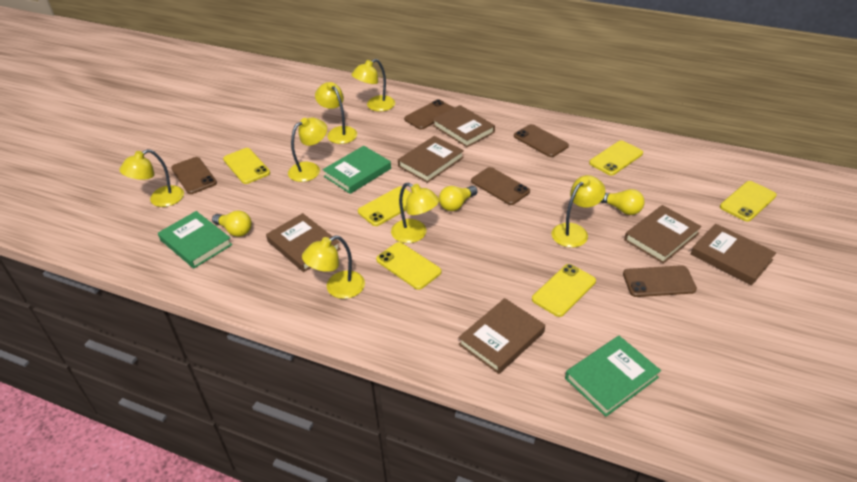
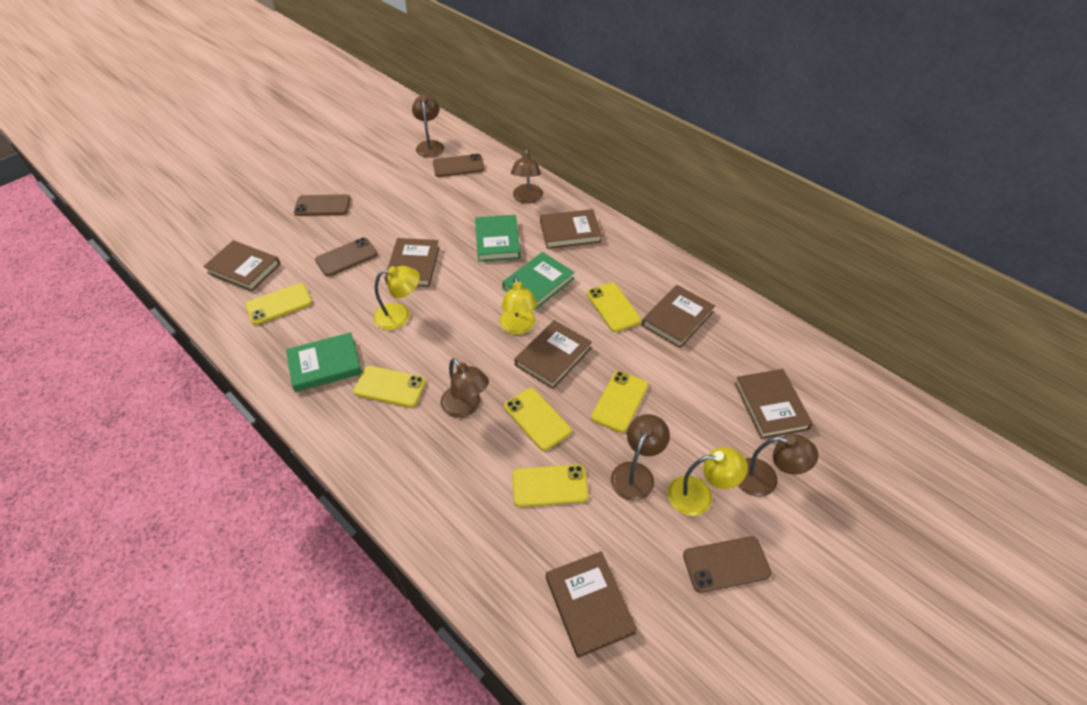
brown book: 6 -> 7
brown lamp: 0 -> 5
brown phone: 5 -> 4
yellow lamp: 7 -> 3
yellow light bulb: 3 -> 0

